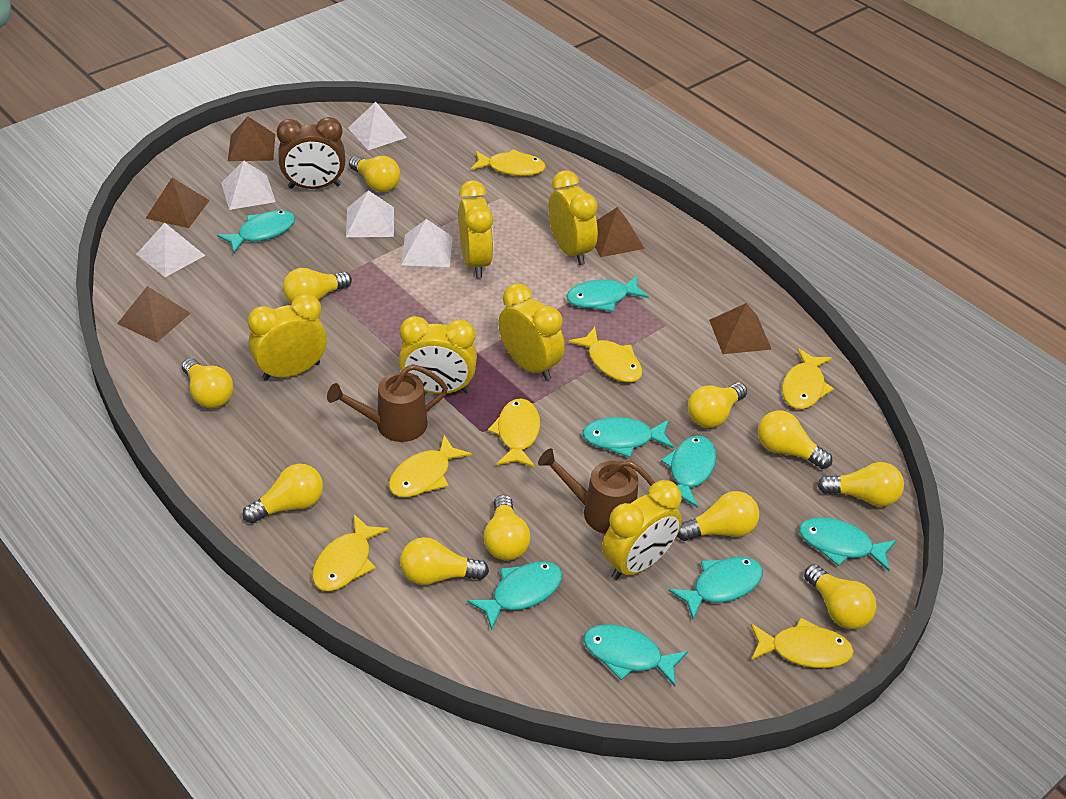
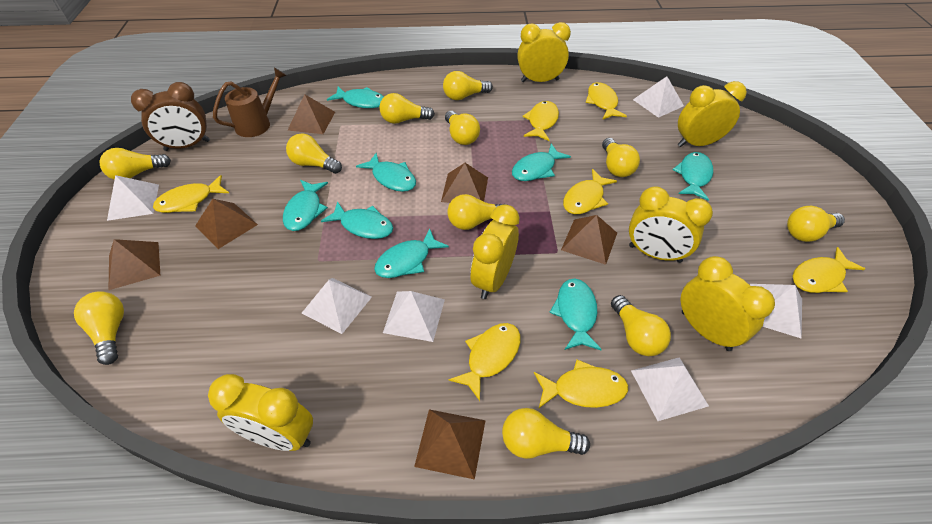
brown pyramid: 5 -> 6
brown watering can: 2 -> 1
white pyramid: 5 -> 6

